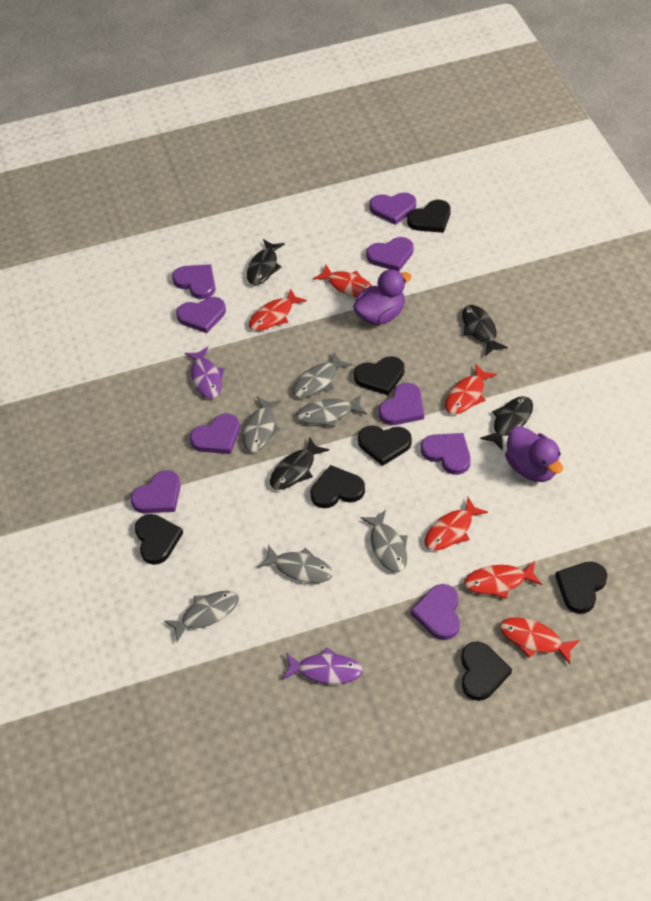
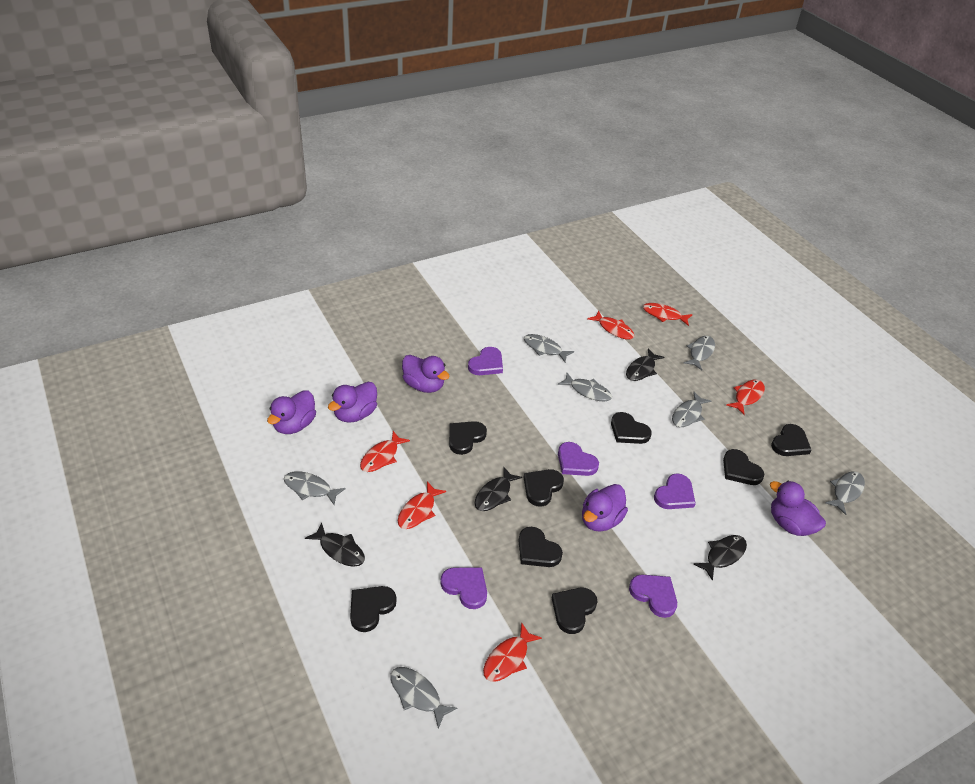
black heart: 7 -> 8
grey fish: 6 -> 7
purple duck: 2 -> 5
purple fish: 2 -> 0
purple heart: 9 -> 5

